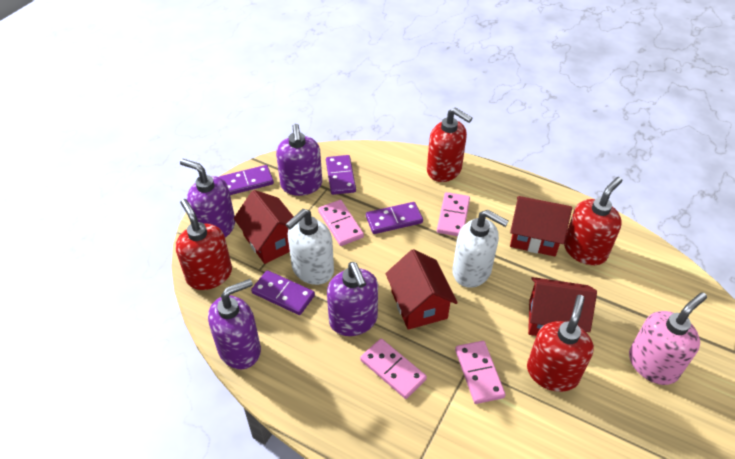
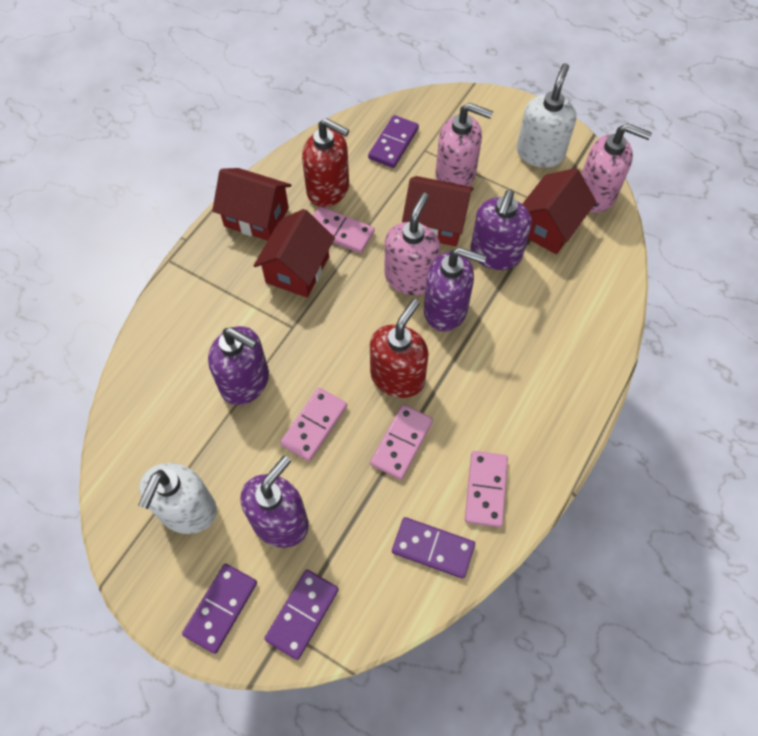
pink soap dispenser: 1 -> 3
red soap dispenser: 4 -> 2

